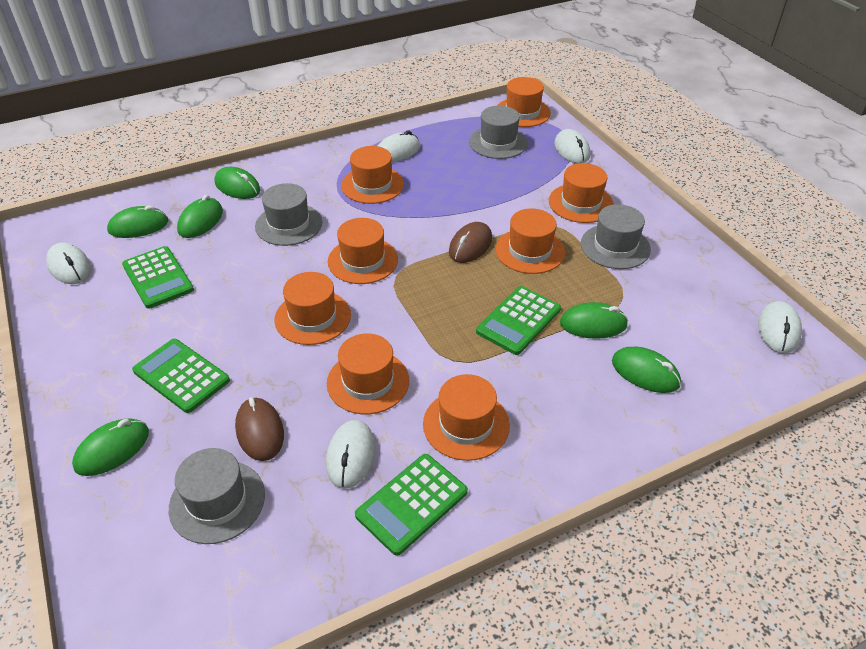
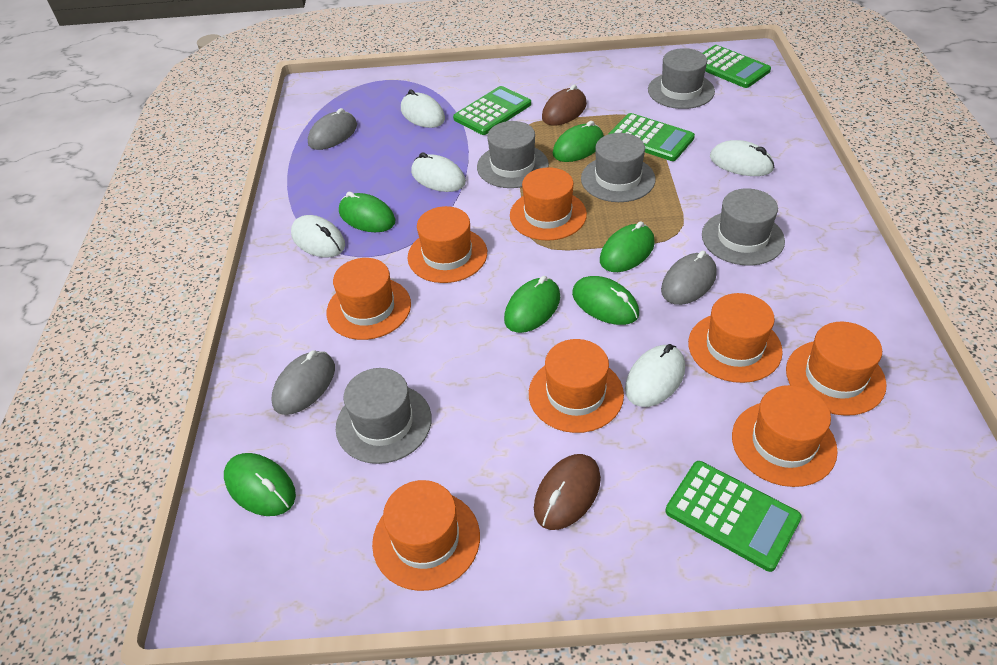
grey hat: 4 -> 5
grey mouse: 0 -> 3

